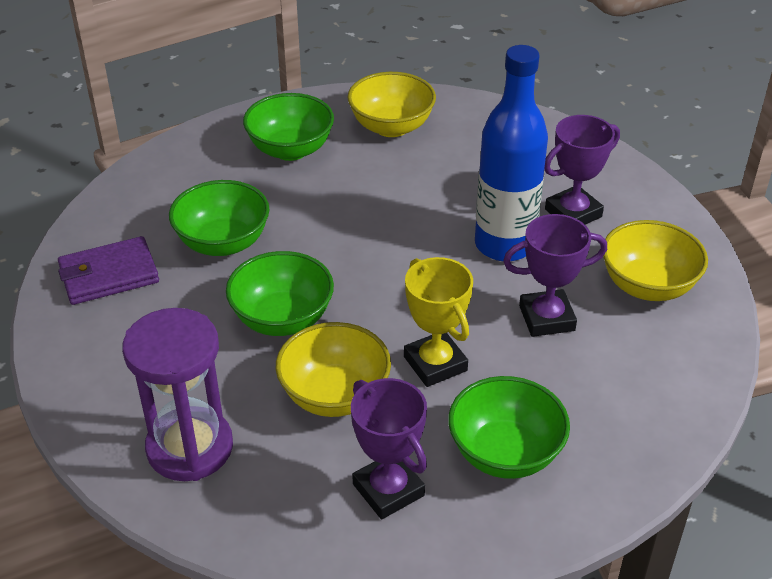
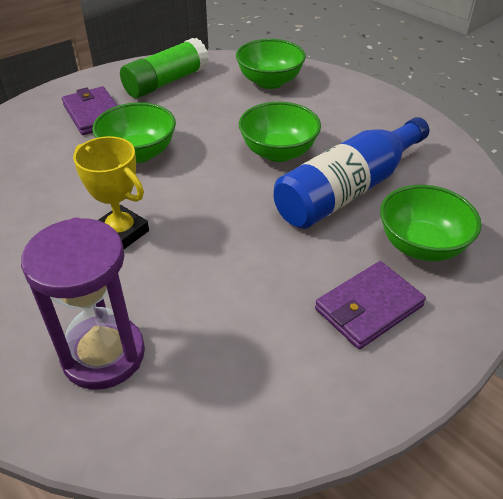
green glue stick: 0 -> 1
purple trophy: 3 -> 0
purple wallet: 1 -> 2
yellow bowl: 3 -> 0

